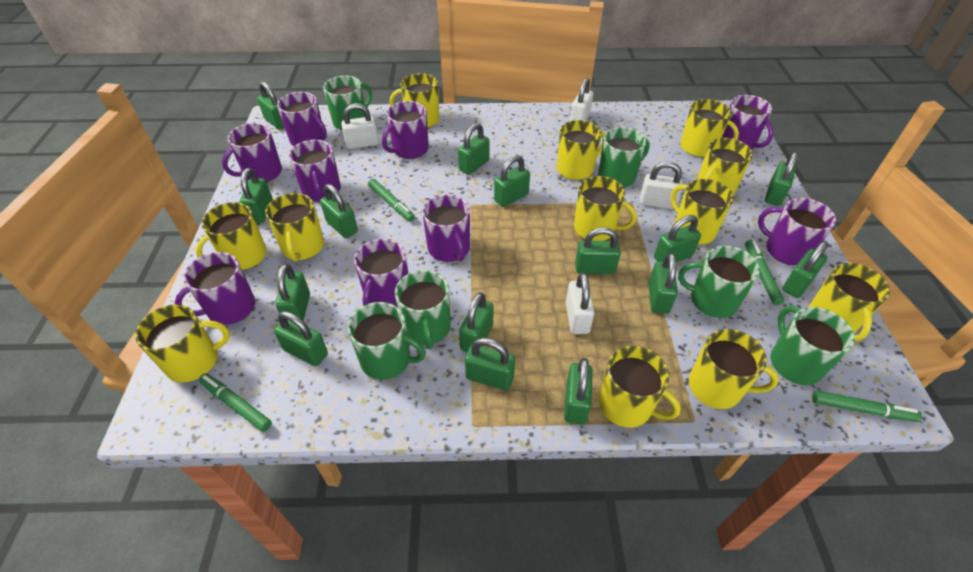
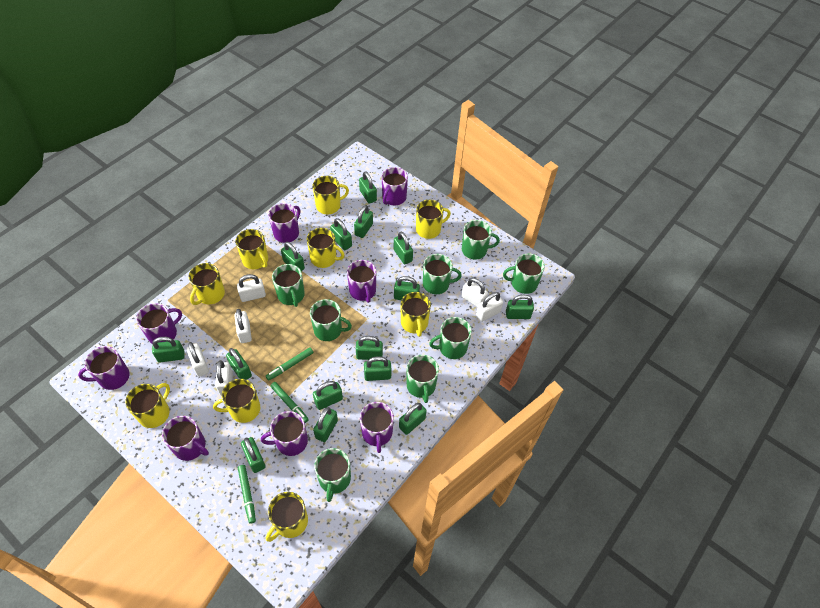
green marker: 4 -> 3
green mug: 6 -> 8
purple mug: 9 -> 8
white padlock: 4 -> 6
yellow mug: 12 -> 9

